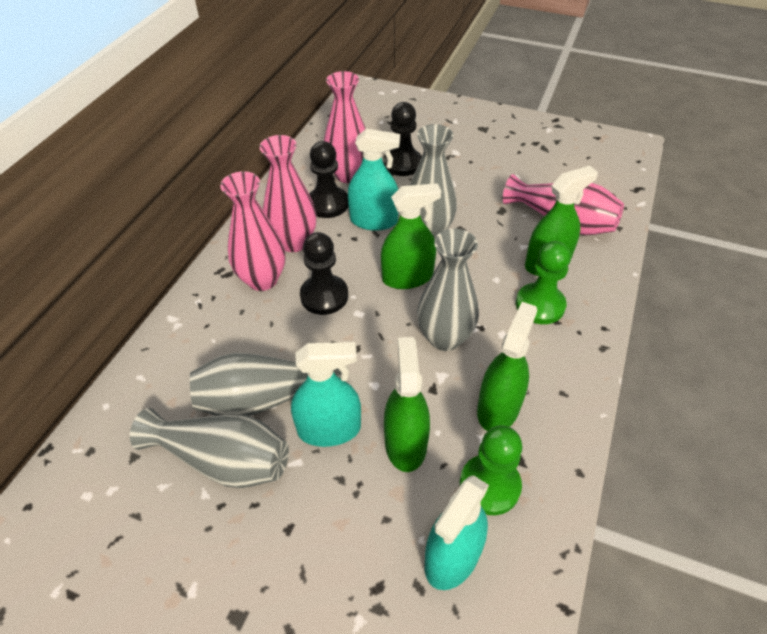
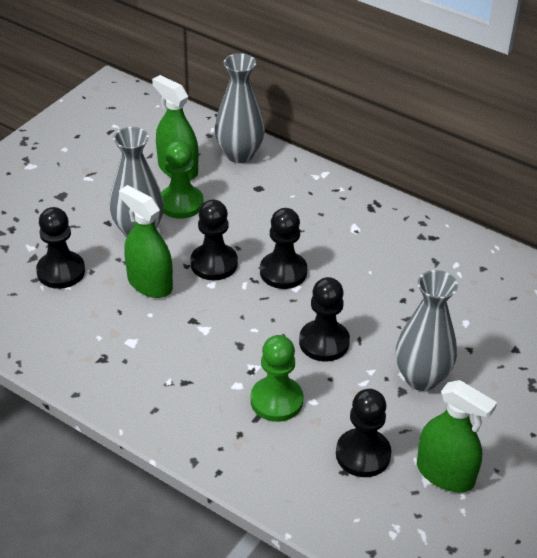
black pawn: 3 -> 5
green spray bottle: 4 -> 3
grey vase: 4 -> 3
pink vase: 4 -> 0
turquoise spray bottle: 3 -> 0

